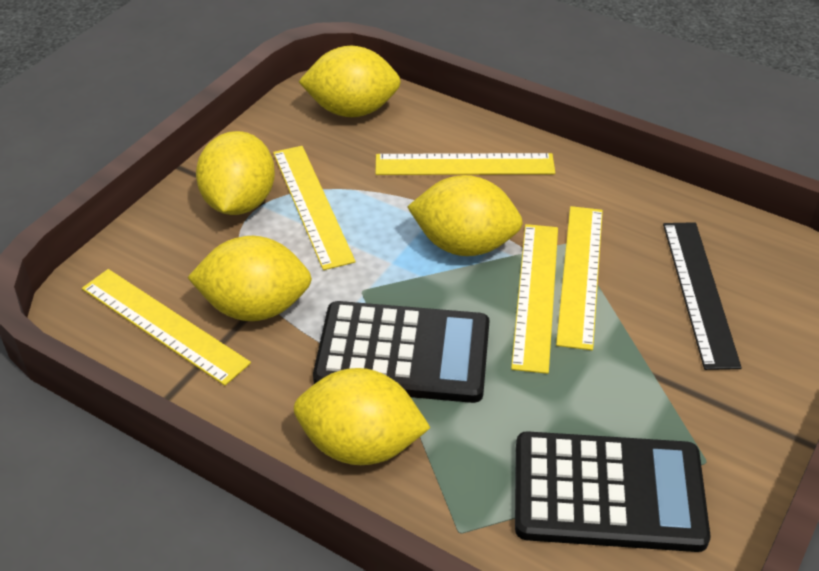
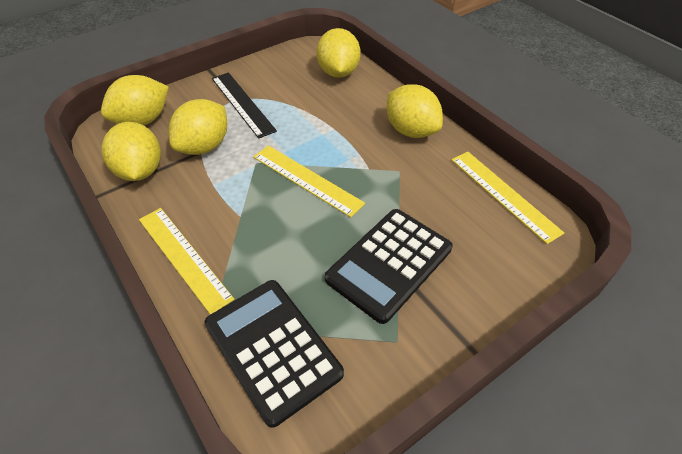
yellow ruler: 5 -> 3

